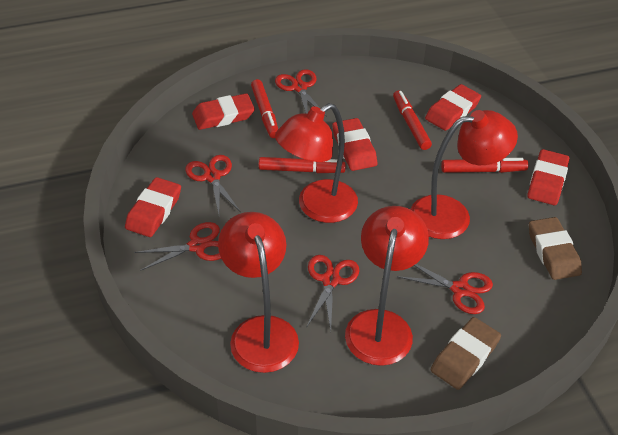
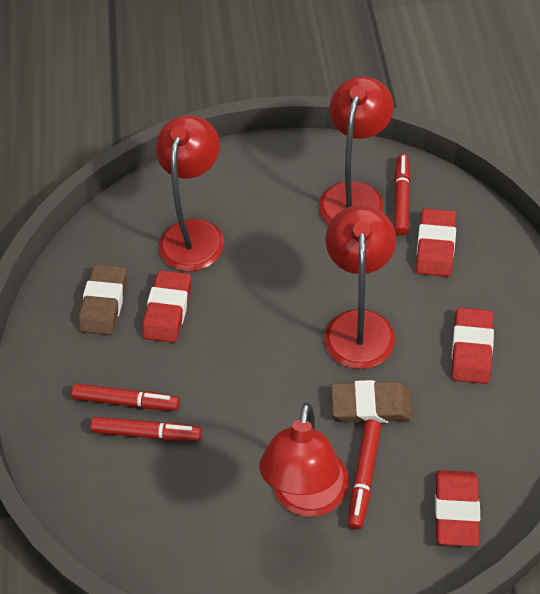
red eraser: 5 -> 4
red scissors: 5 -> 0

